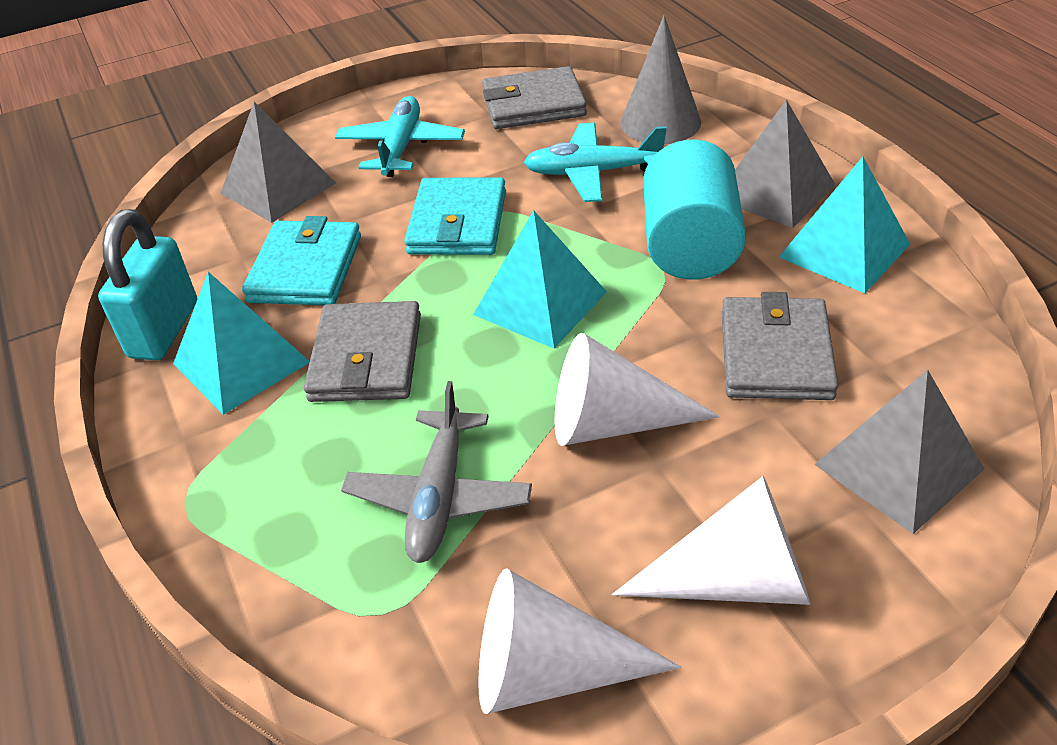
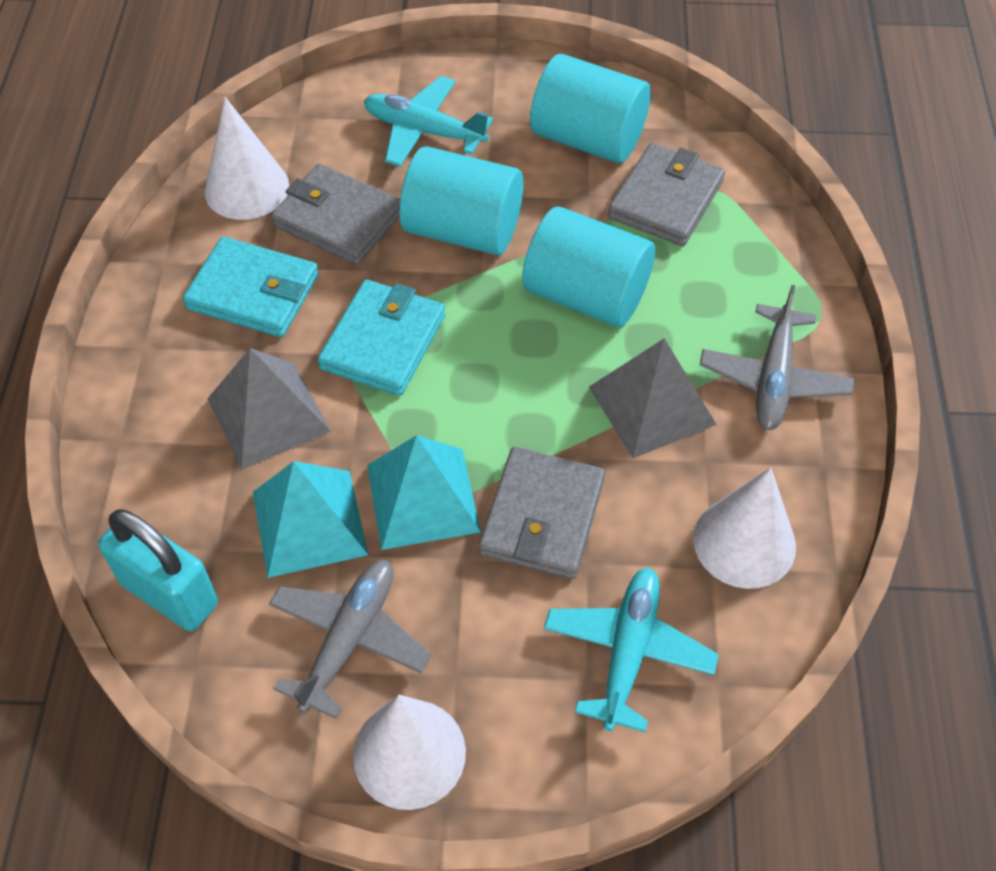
grey cone: 1 -> 0
grey plane: 1 -> 2
grey pyramid: 3 -> 2
turquoise cylinder: 1 -> 3
turquoise pyramid: 3 -> 2

